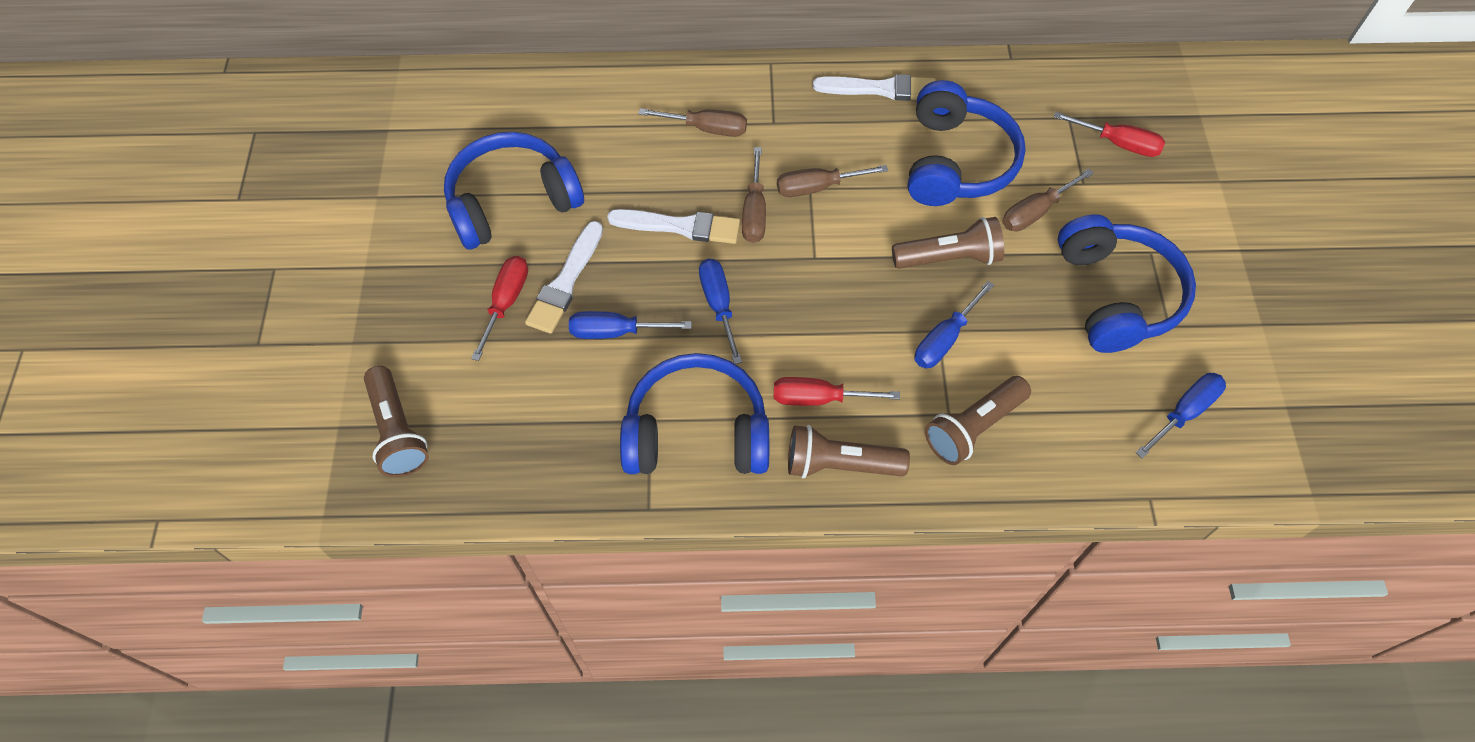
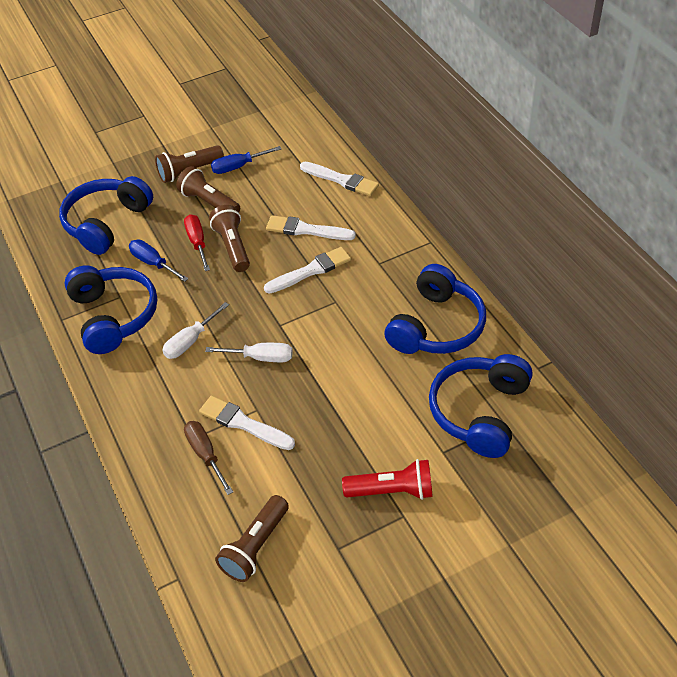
blue screwdriver: 4 -> 2
brown screwdriver: 4 -> 1
red flashlight: 0 -> 1
red screwdriver: 3 -> 1
white brush: 3 -> 4
white screwdriver: 0 -> 2

